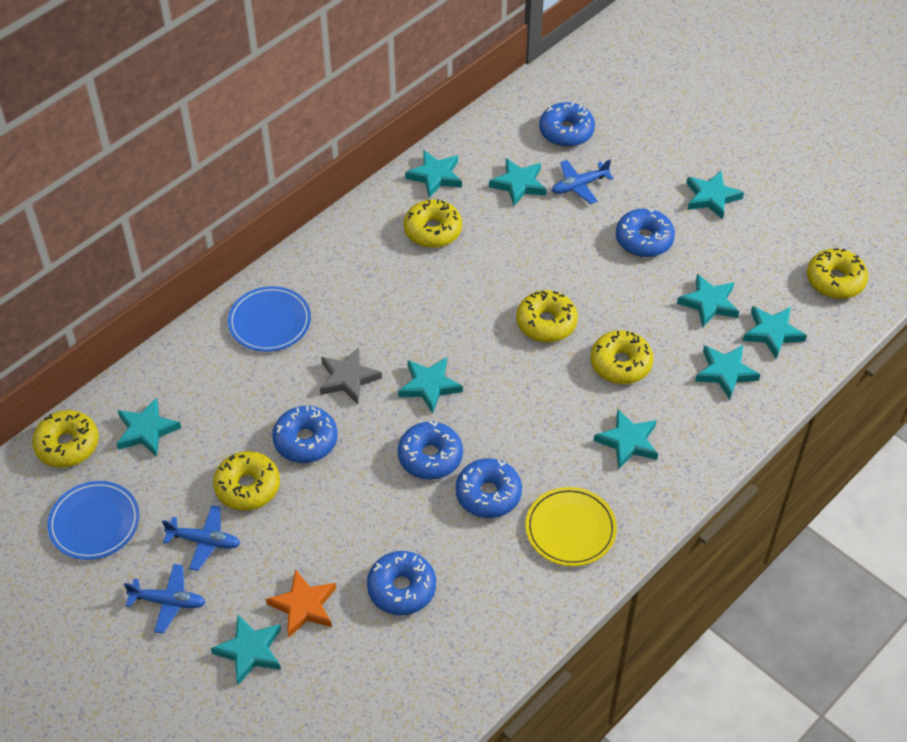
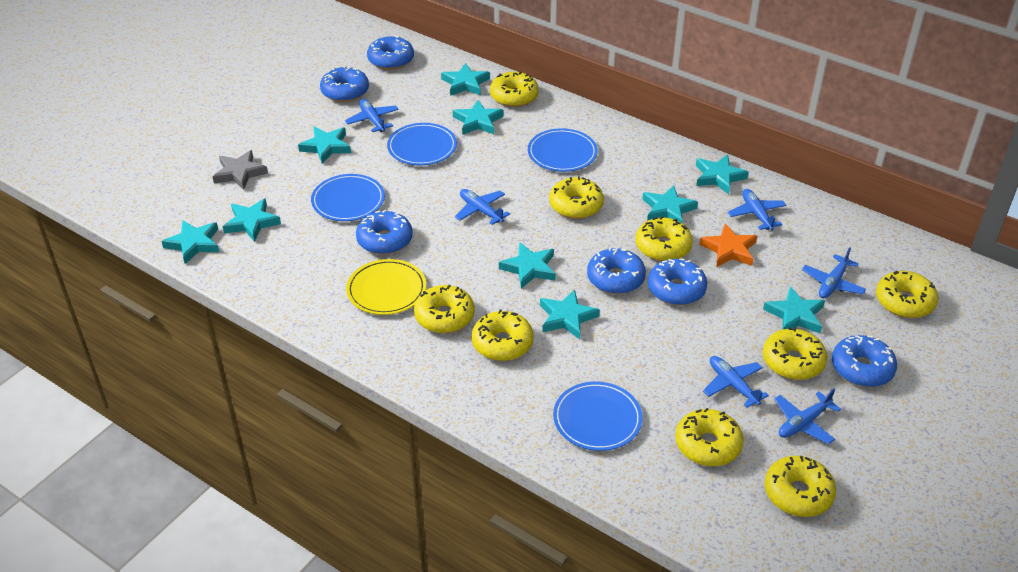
blue plane: 3 -> 6
blue plate: 2 -> 4
yellow donut: 6 -> 9

